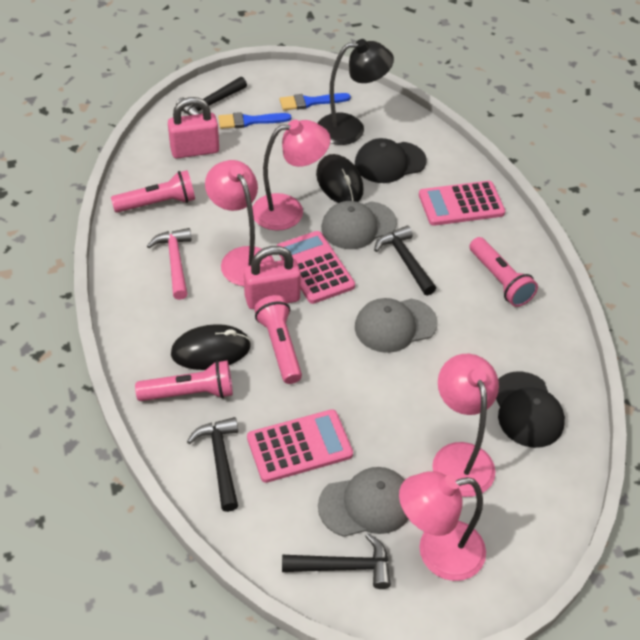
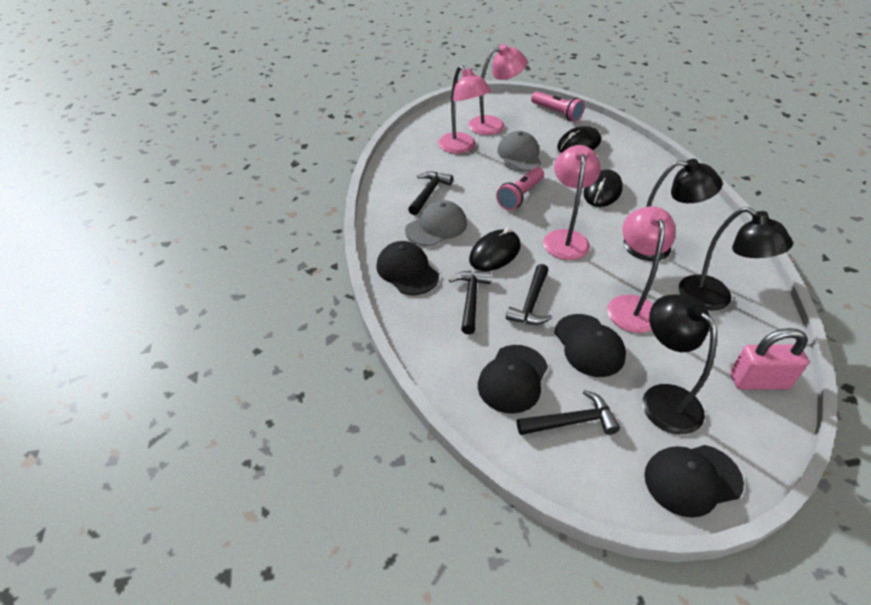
black cap: 2 -> 4
black lamp: 1 -> 3
black mouse: 2 -> 3
blue brush: 2 -> 0
grey cap: 3 -> 2
pink calculator: 3 -> 0
pink flashlight: 4 -> 2
pink hammer: 1 -> 0
pink padlock: 2 -> 1

